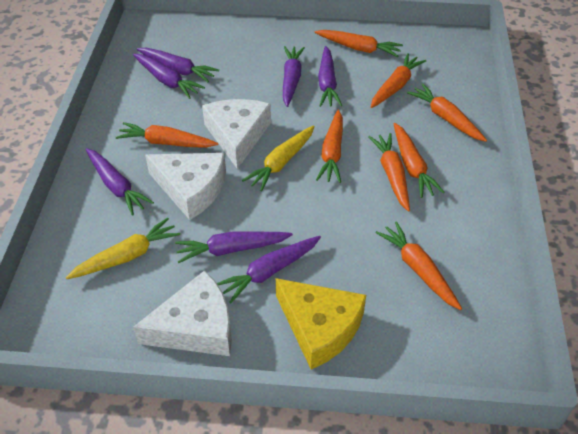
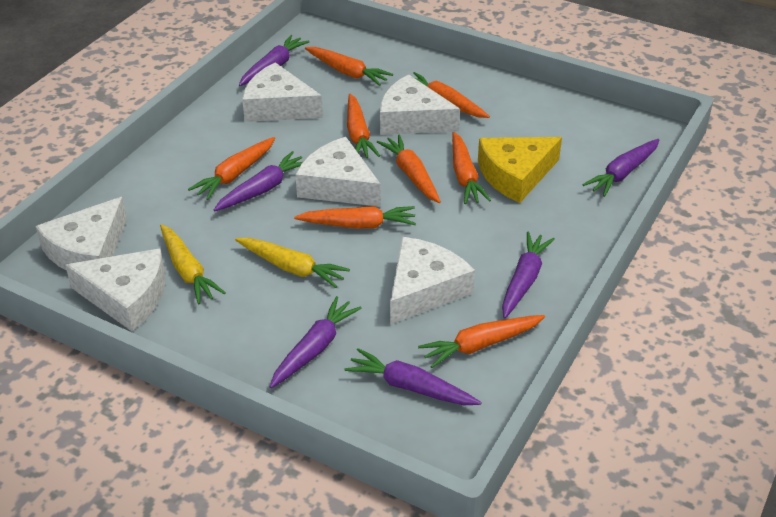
purple carrot: 7 -> 6
white cheese: 3 -> 6

